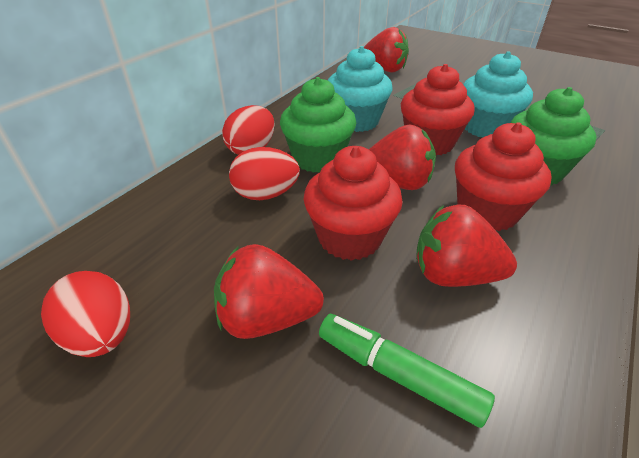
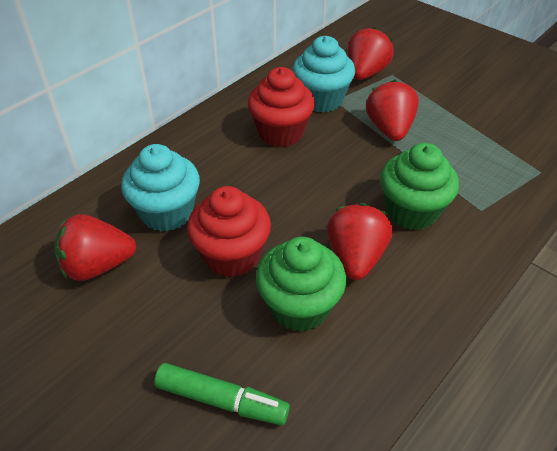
red cupcake: 3 -> 2
red egg: 3 -> 0

